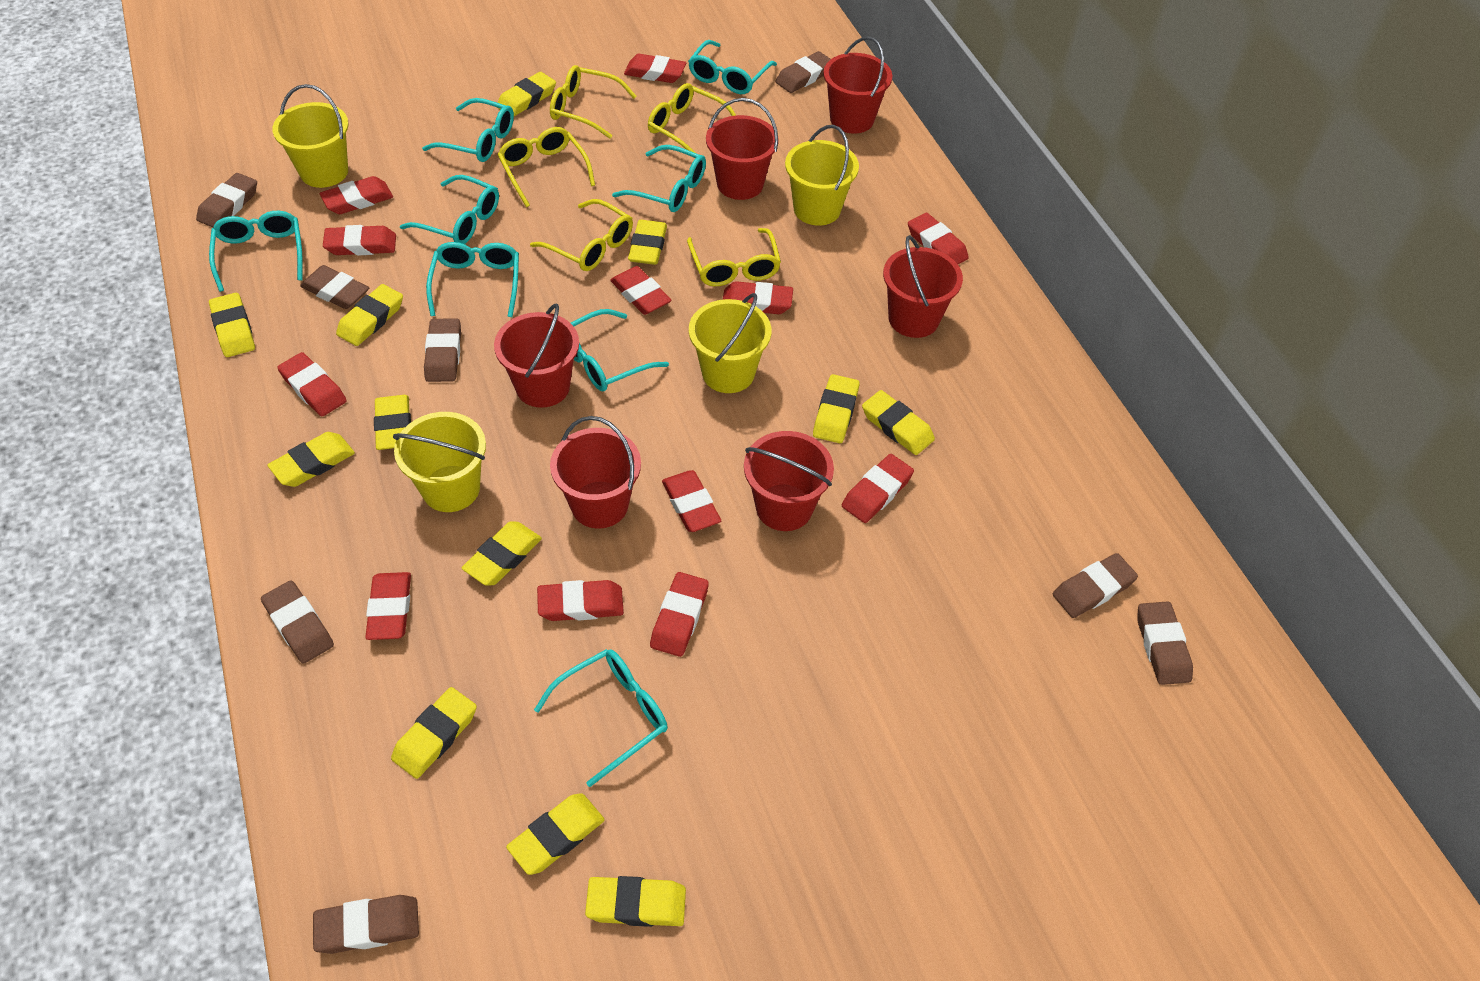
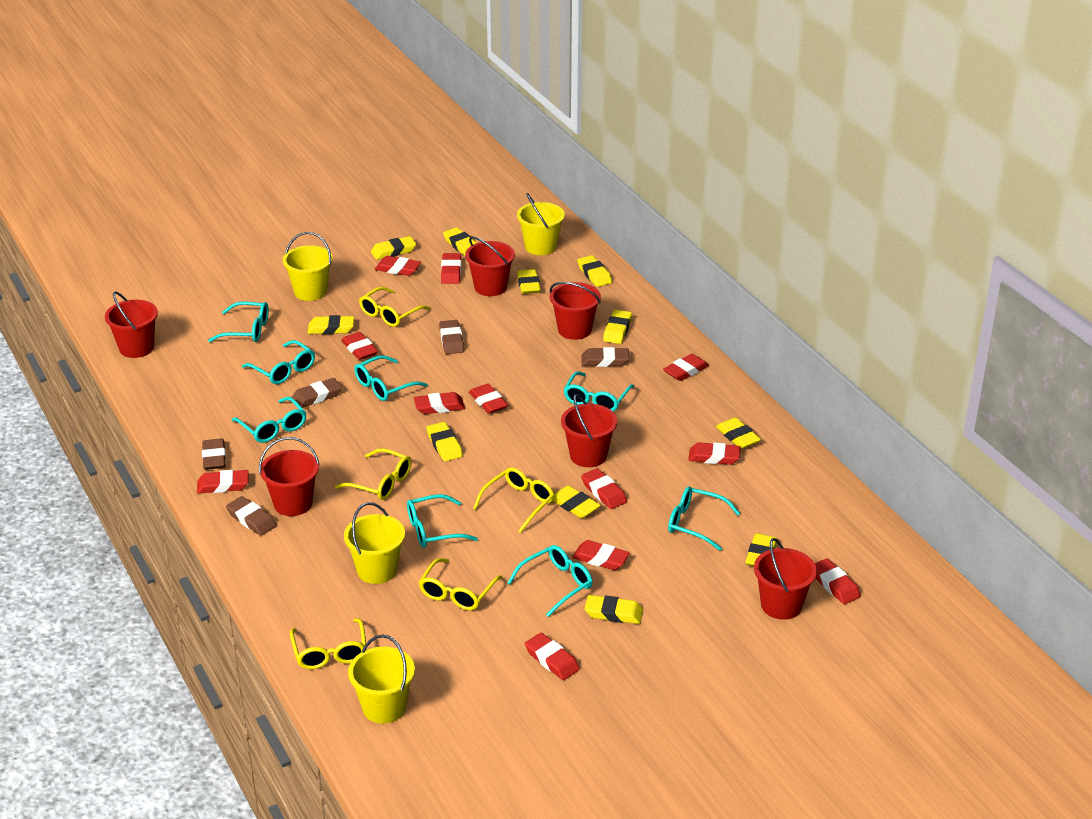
brown eraser: 8 -> 5
yellow eraser: 12 -> 11

